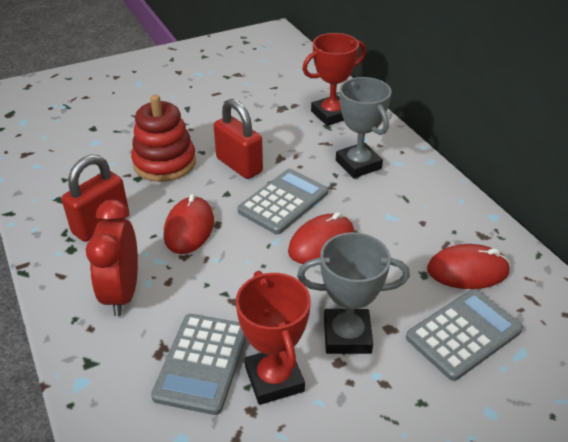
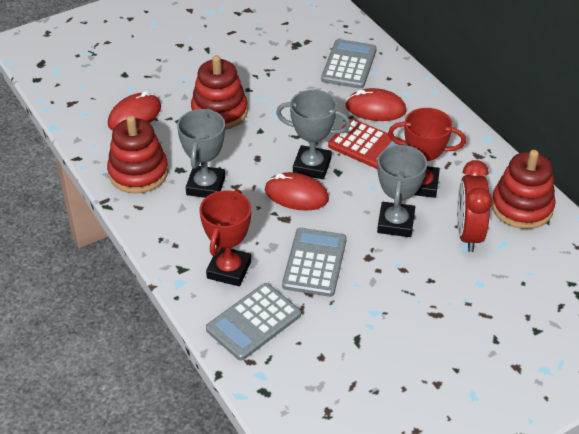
grey trophy: 2 -> 3
red calculator: 0 -> 1
red padlock: 2 -> 0
red stacking toy: 1 -> 3

